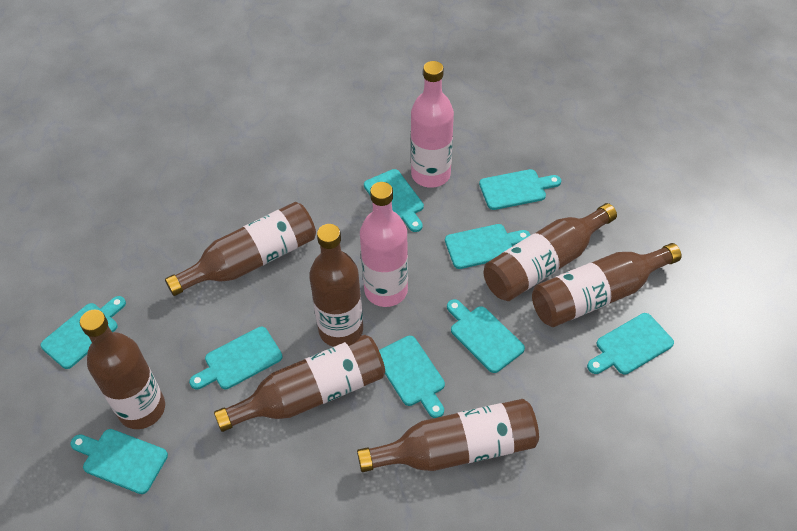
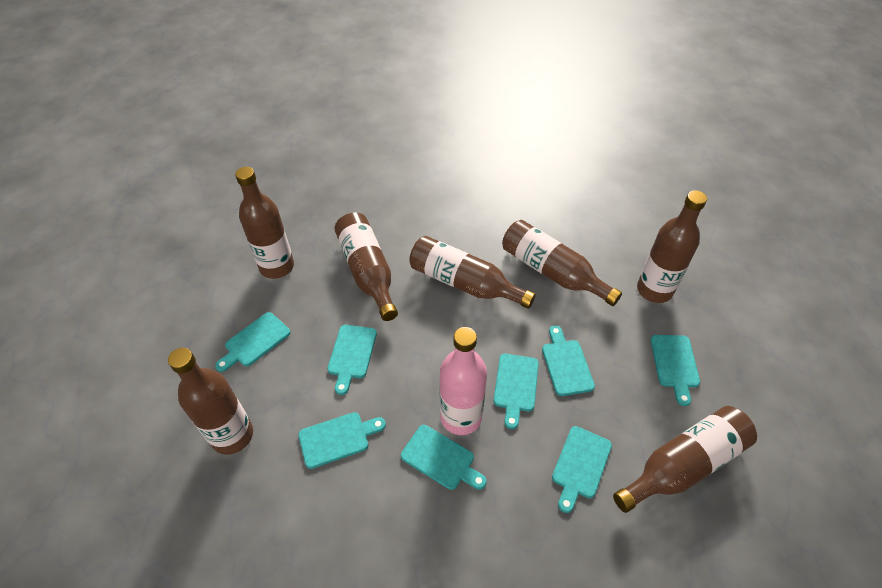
pink bottle: 2 -> 1
turquoise cutting board: 9 -> 8

